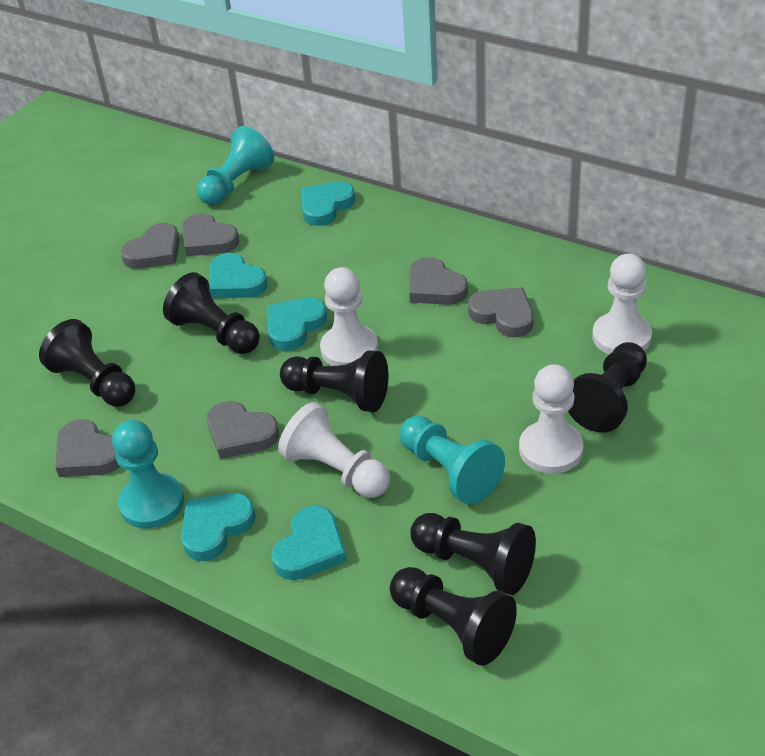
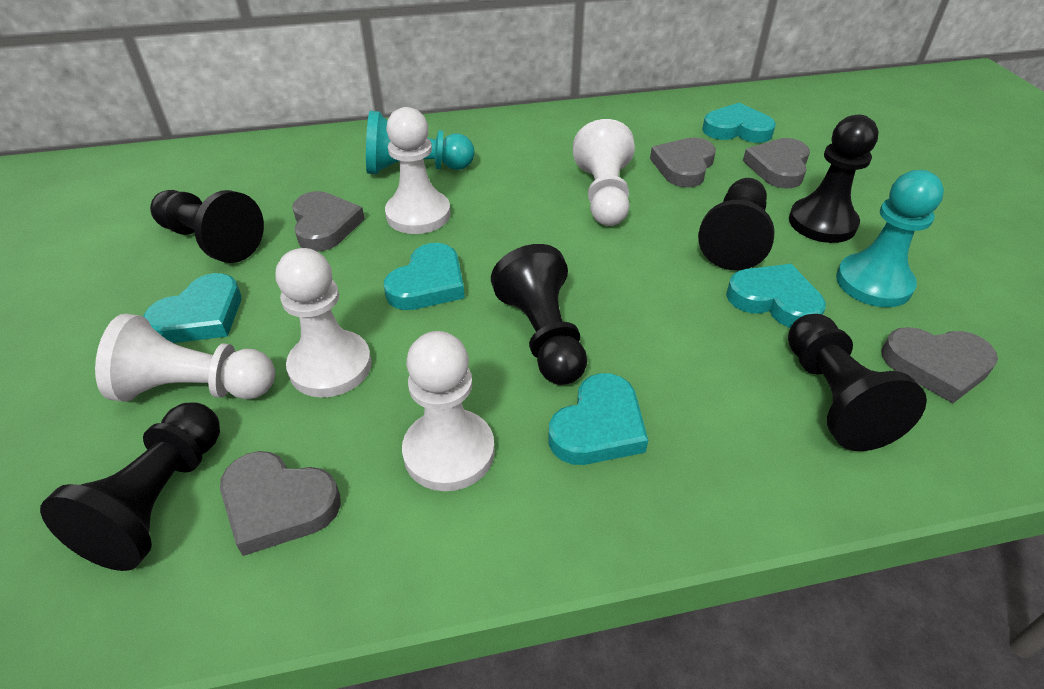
grey heart: 6 -> 5
turquoise pawn: 3 -> 2
white pawn: 4 -> 5

